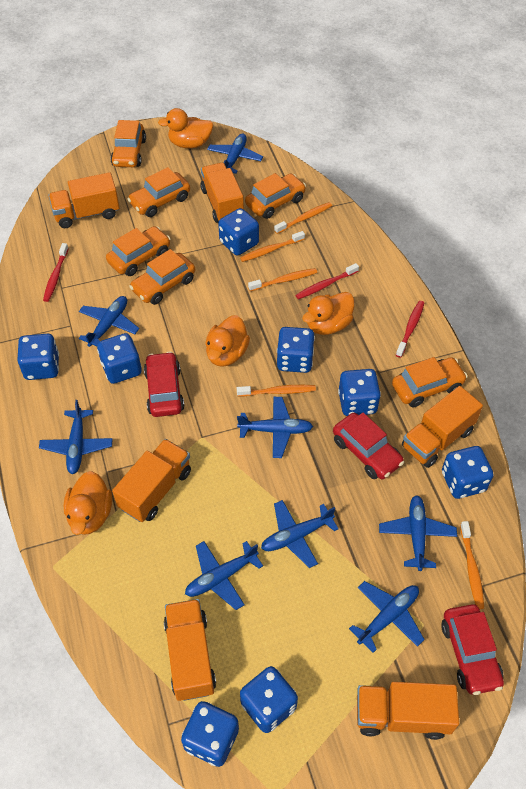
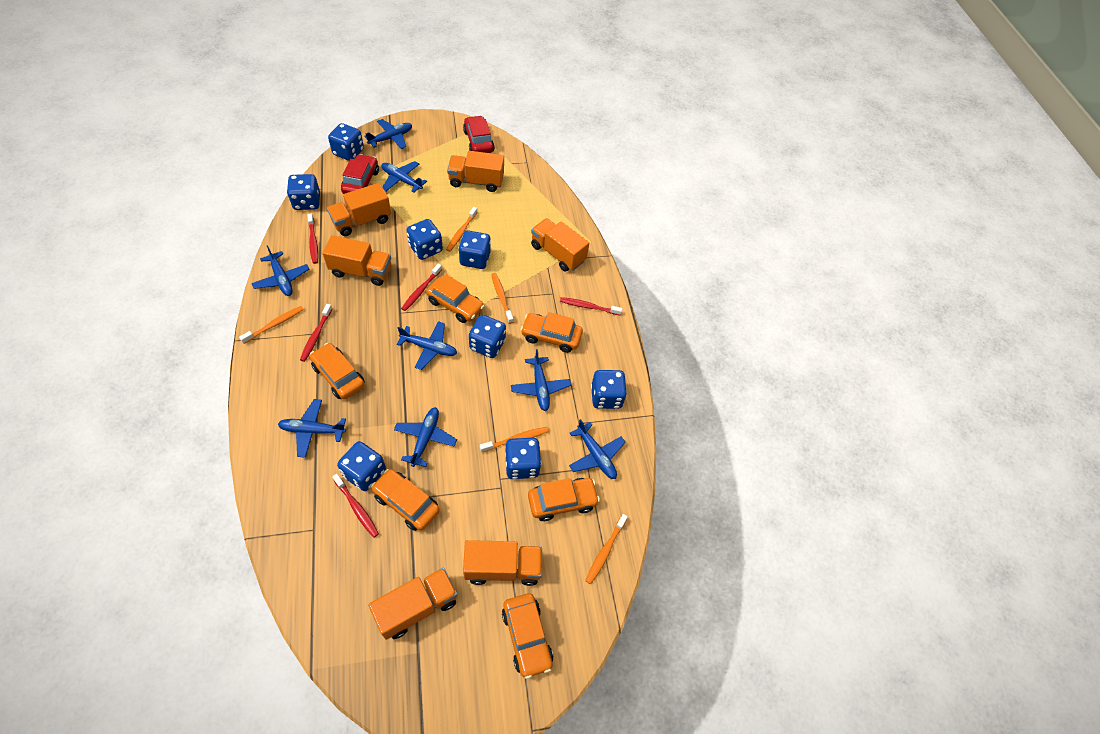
orange duck: 4 -> 0
red car: 3 -> 2
red toothbrush: 3 -> 5

